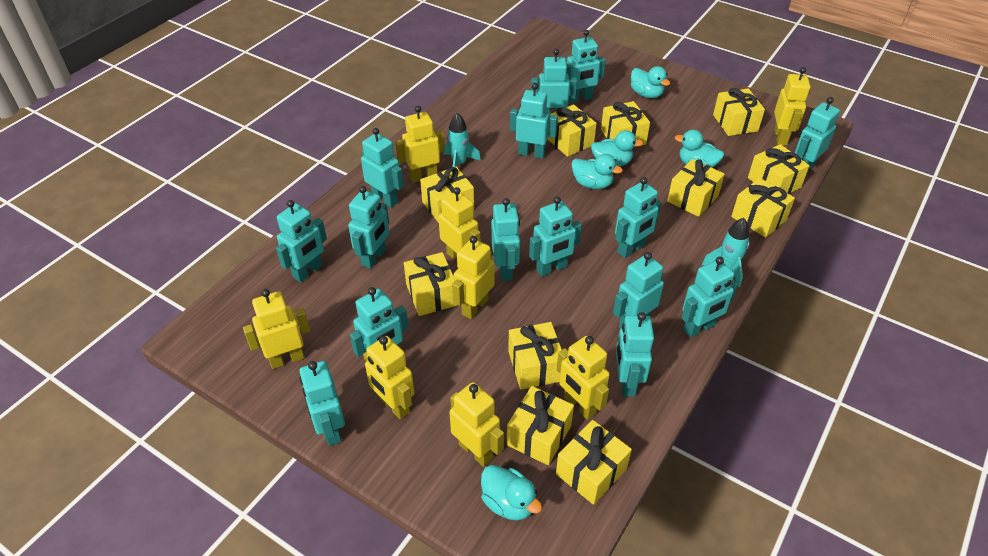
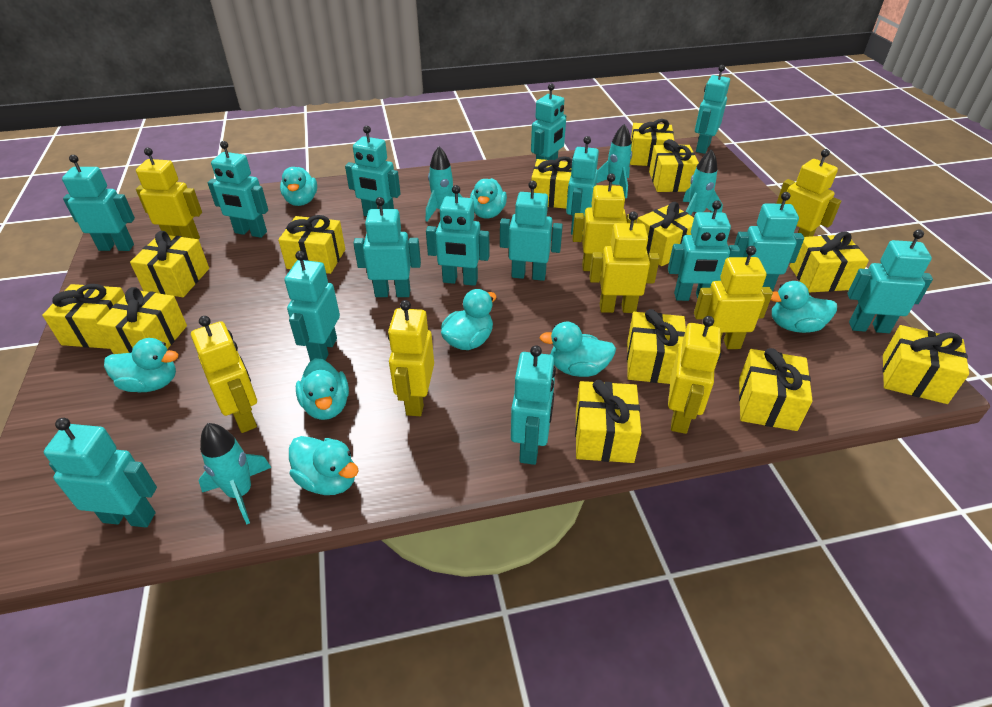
turquoise duck: 5 -> 8
turquoise rocket: 2 -> 4
yellow gift: 11 -> 13

